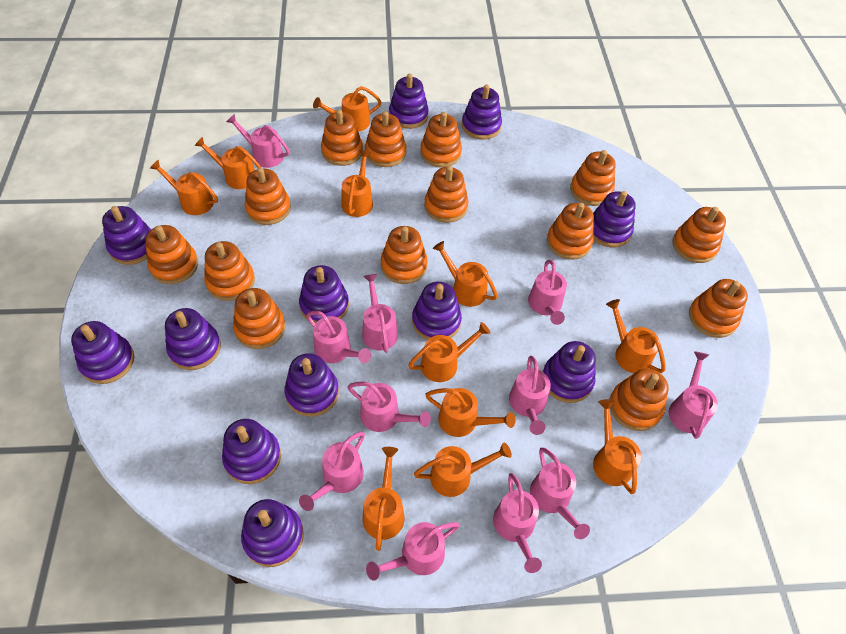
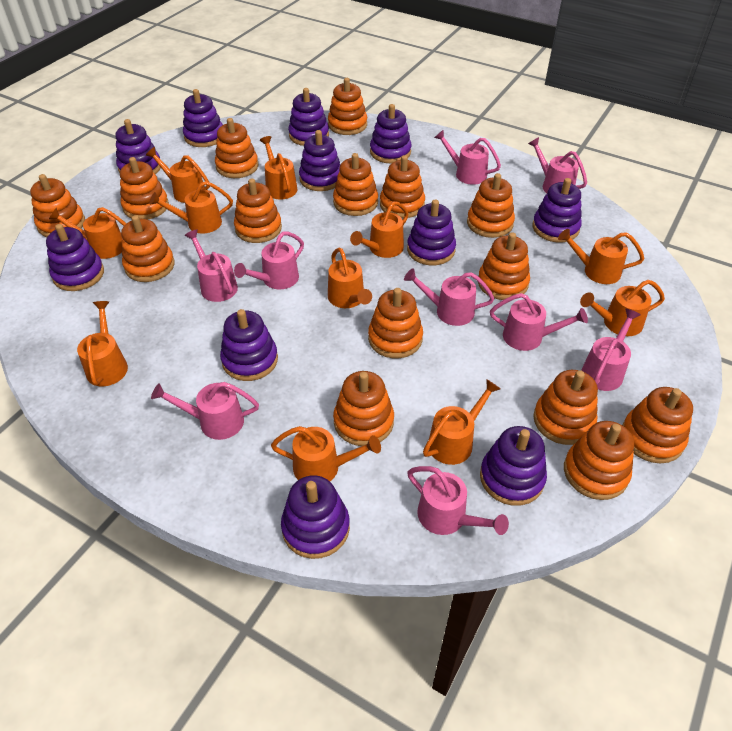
orange stacking toy: 14 -> 15
pink watering can: 11 -> 9
purple stacking toy: 12 -> 11

